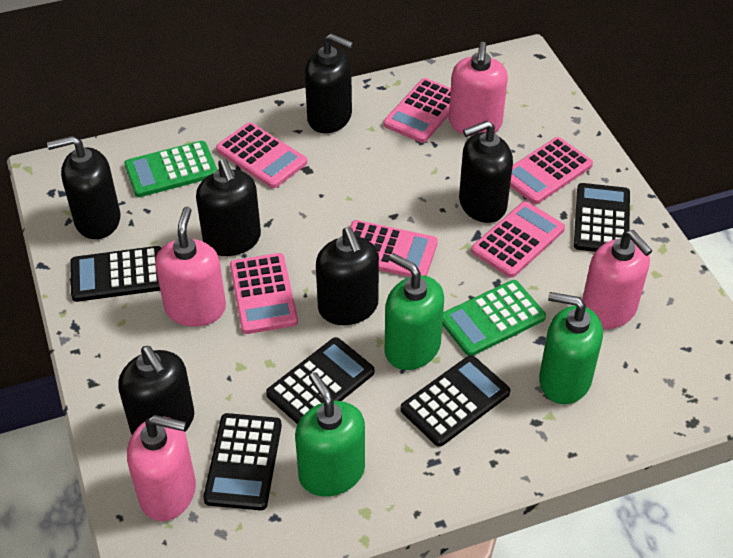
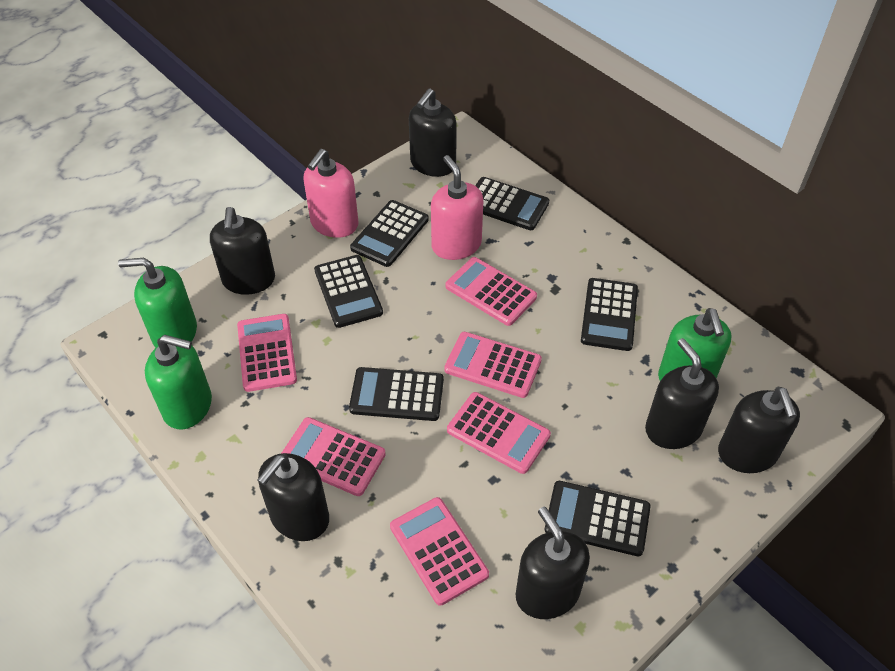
black calculator: 5 -> 6
green calculator: 2 -> 0
pink soap dispenser: 4 -> 2

